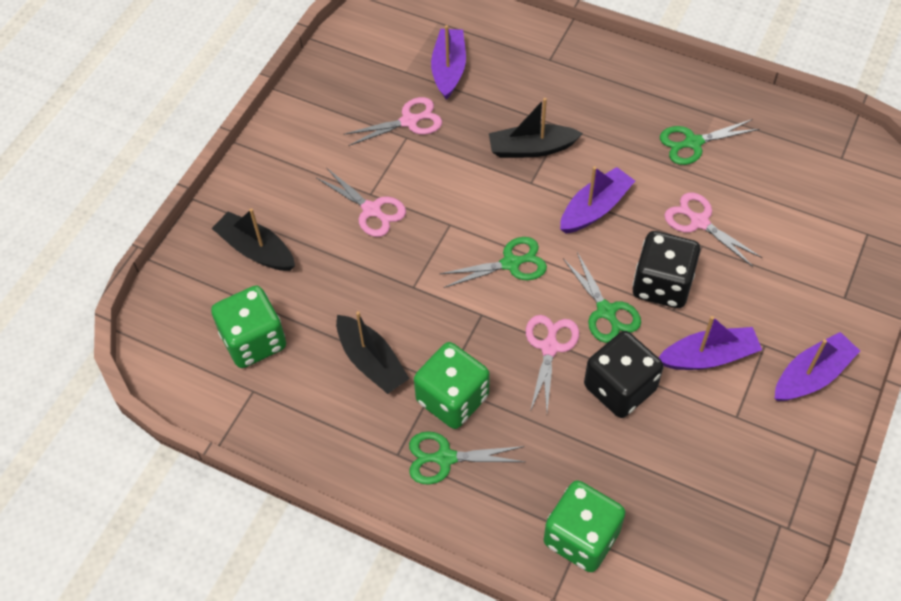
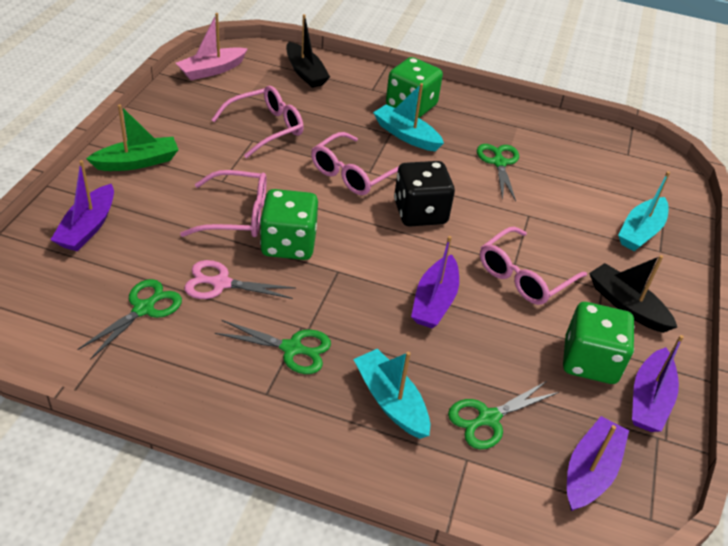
black boat: 3 -> 2
black dice: 2 -> 1
green boat: 0 -> 1
pink boat: 0 -> 1
pink glasses: 0 -> 4
pink scissors: 4 -> 1
turquoise boat: 0 -> 3

